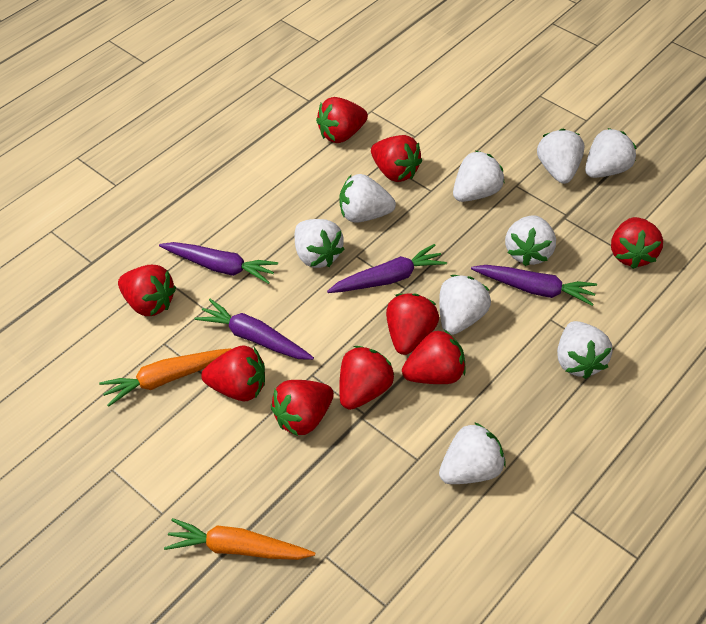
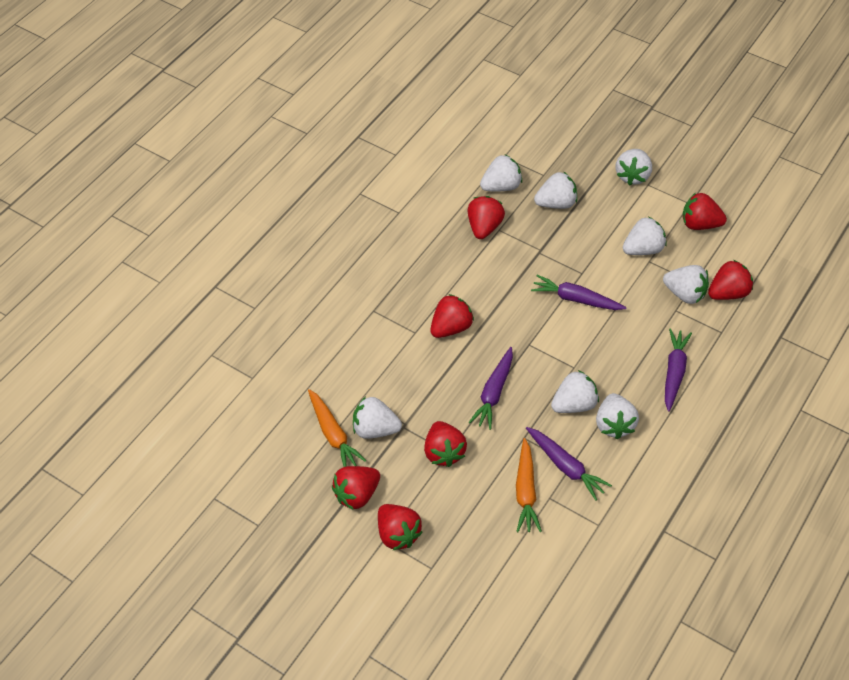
red strawberry: 9 -> 7
white strawberry: 9 -> 8

